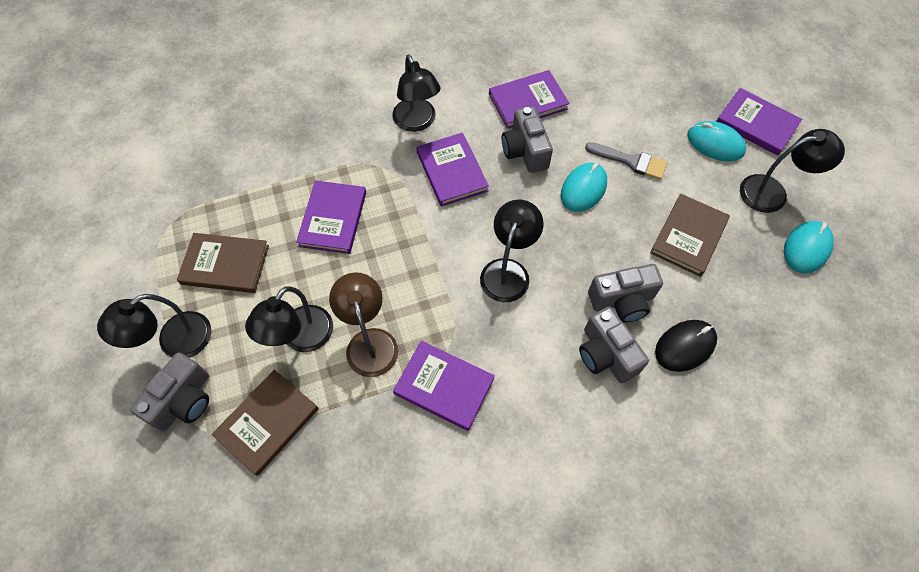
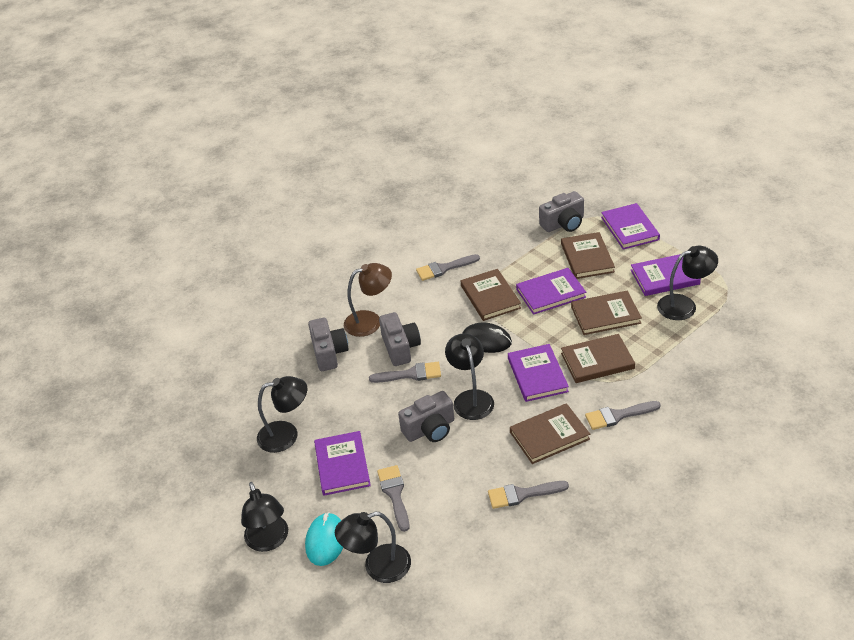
brown book: 3 -> 5
grey brush: 1 -> 5
turquoise mouse: 3 -> 1

